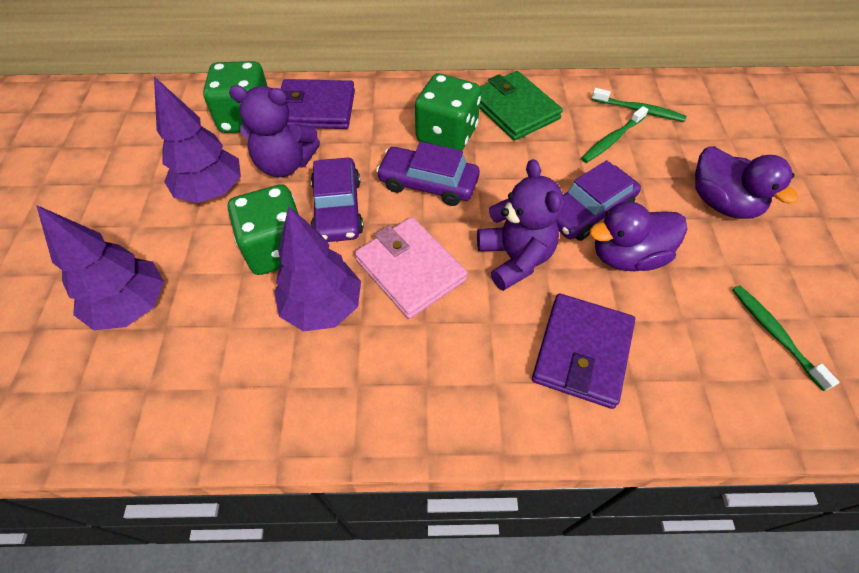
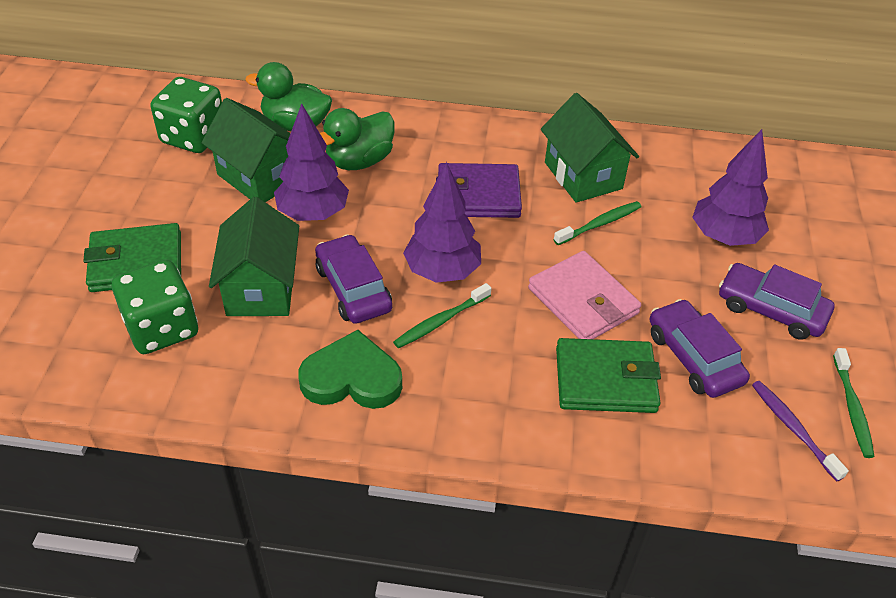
green dice: 3 -> 2
green duck: 0 -> 2
green heart: 0 -> 1
green house: 0 -> 3
green wallet: 1 -> 2
purple duck: 2 -> 0
purple teddy bear: 2 -> 0
purple toothbrush: 0 -> 1
purple wallet: 2 -> 1

